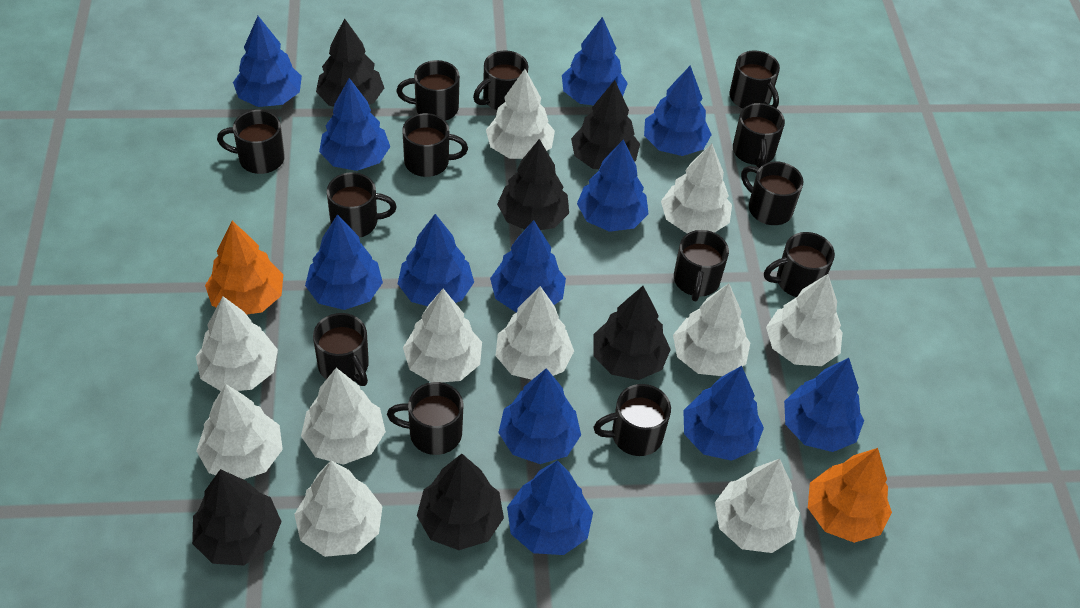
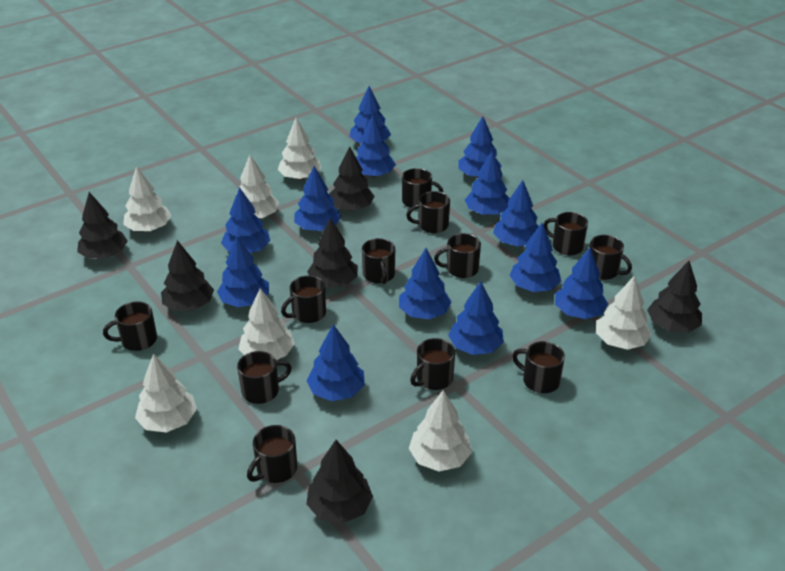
black mug: 13 -> 12
blue tree: 12 -> 13
orange tree: 2 -> 0
white tree: 11 -> 7

